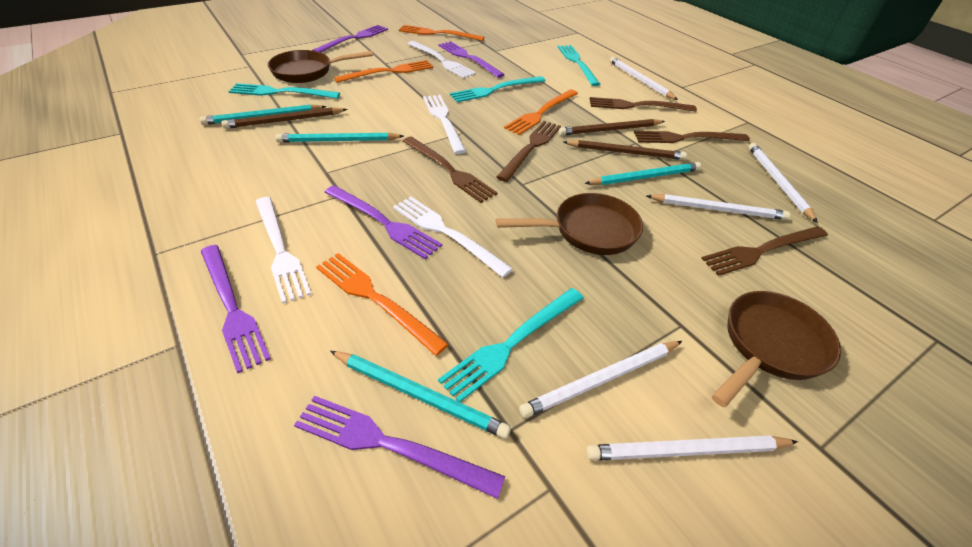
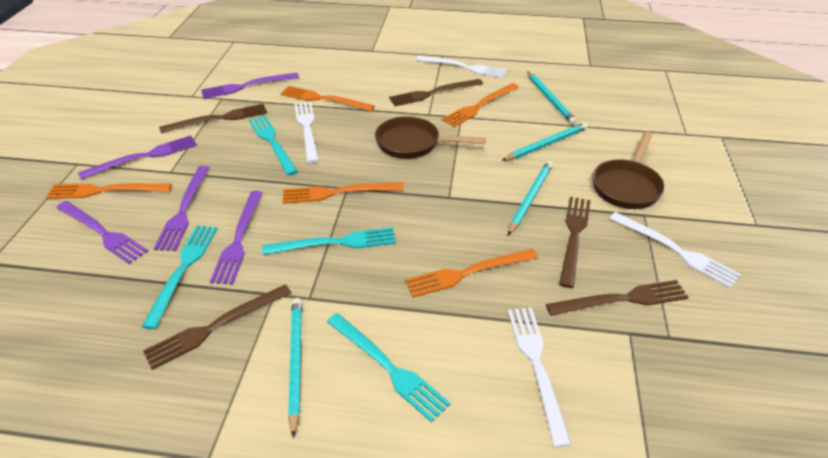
brown pan: 3 -> 2
brown pencil: 3 -> 0
orange fork: 4 -> 5
white pencil: 5 -> 0

